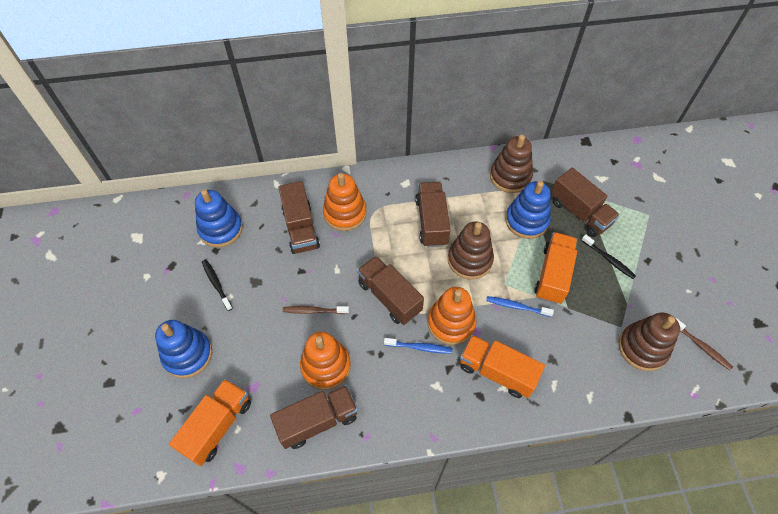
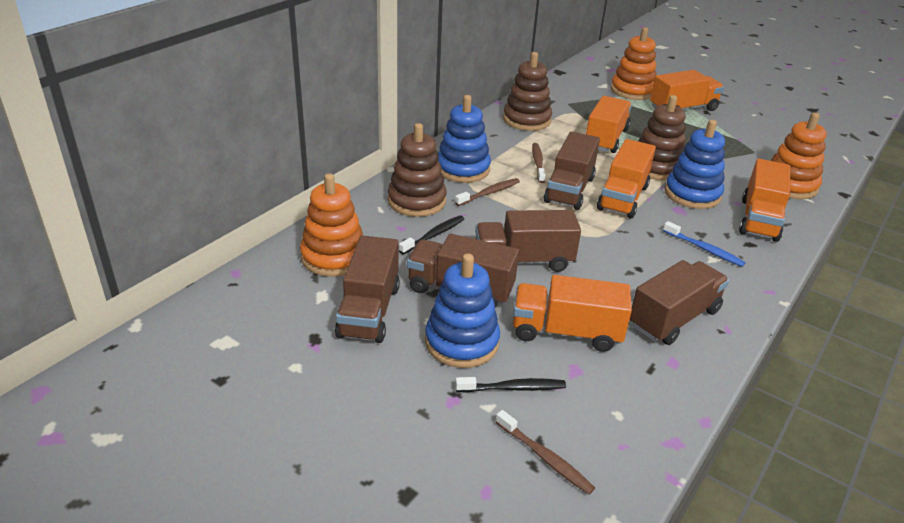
blue toothbrush: 2 -> 1
brown toothbrush: 2 -> 3
orange truck: 3 -> 5

